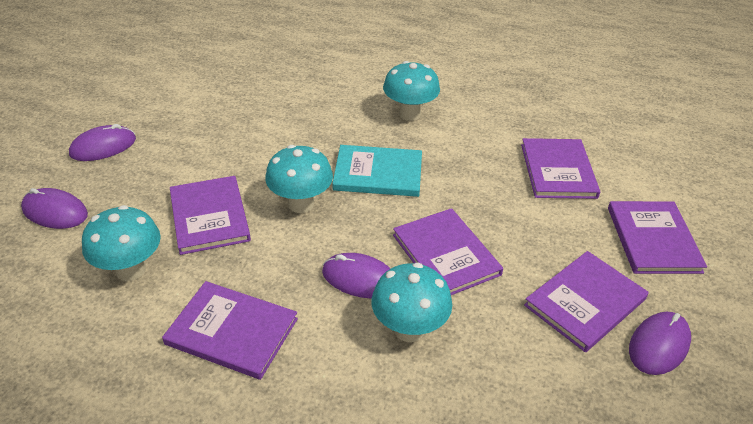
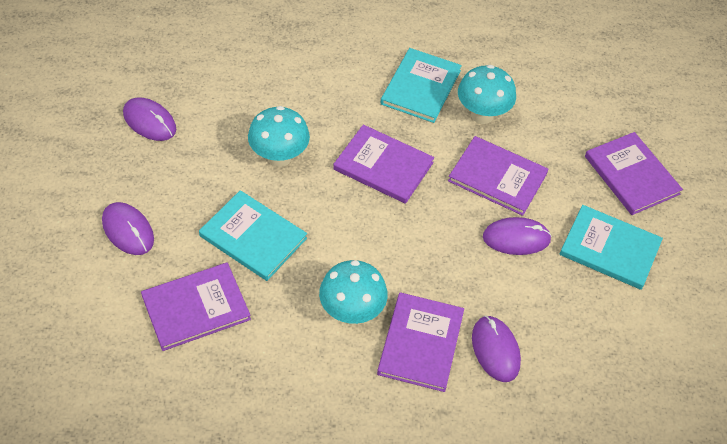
purple book: 6 -> 5
turquoise book: 1 -> 3
turquoise mushroom: 4 -> 3

